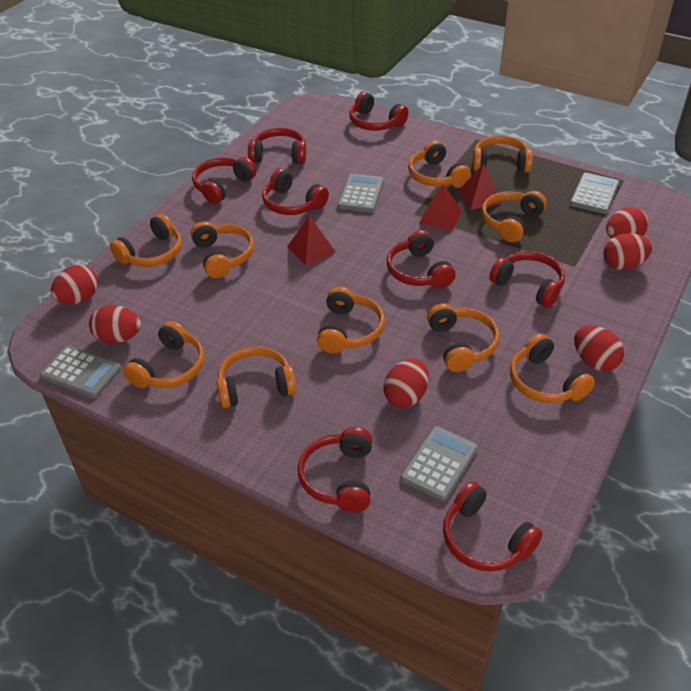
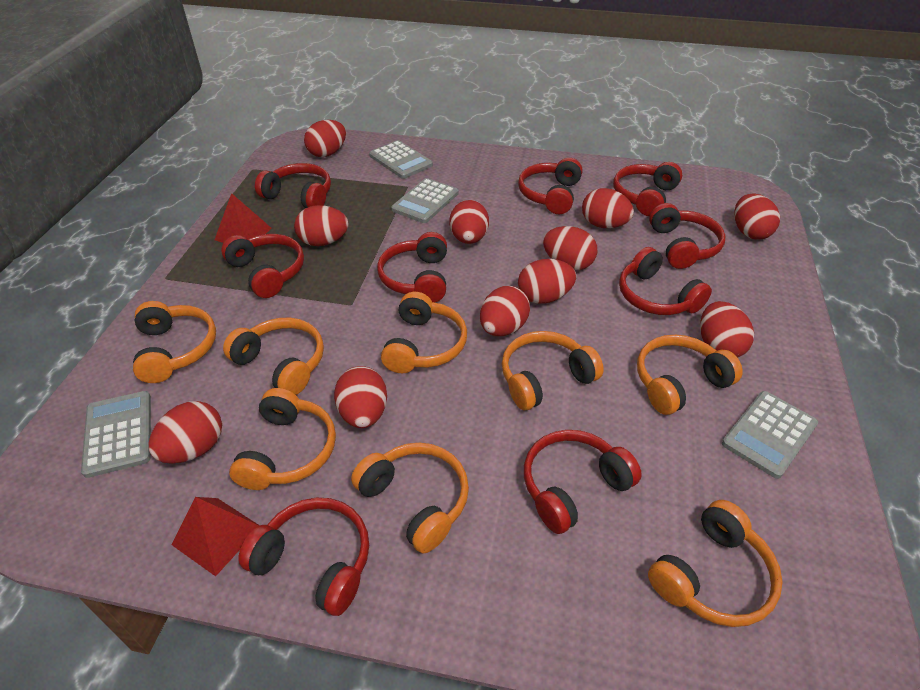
orange headphones: 10 -> 8
red egg: 6 -> 11
red headphones: 8 -> 9
red pyramid: 3 -> 2

